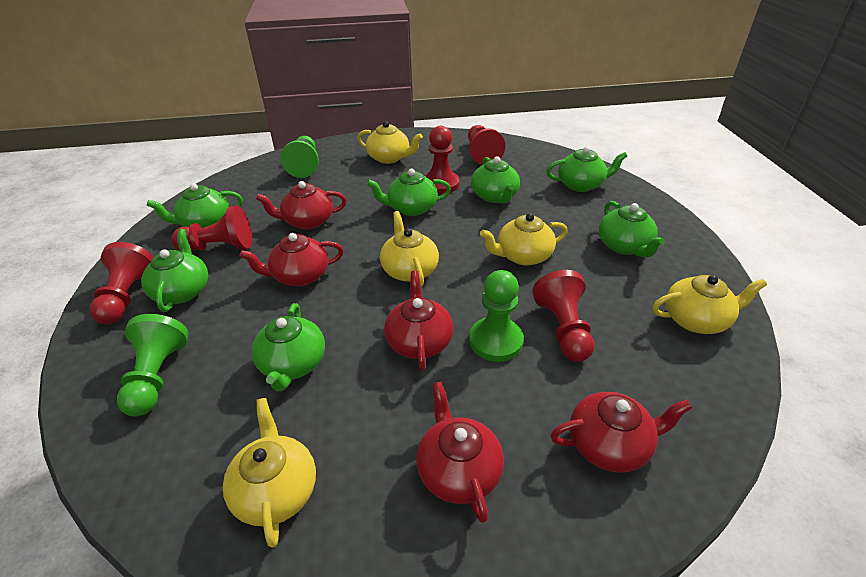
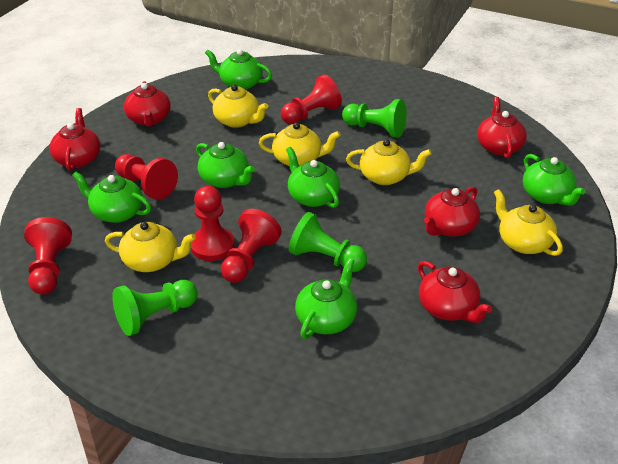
green teapot: 7 -> 6

